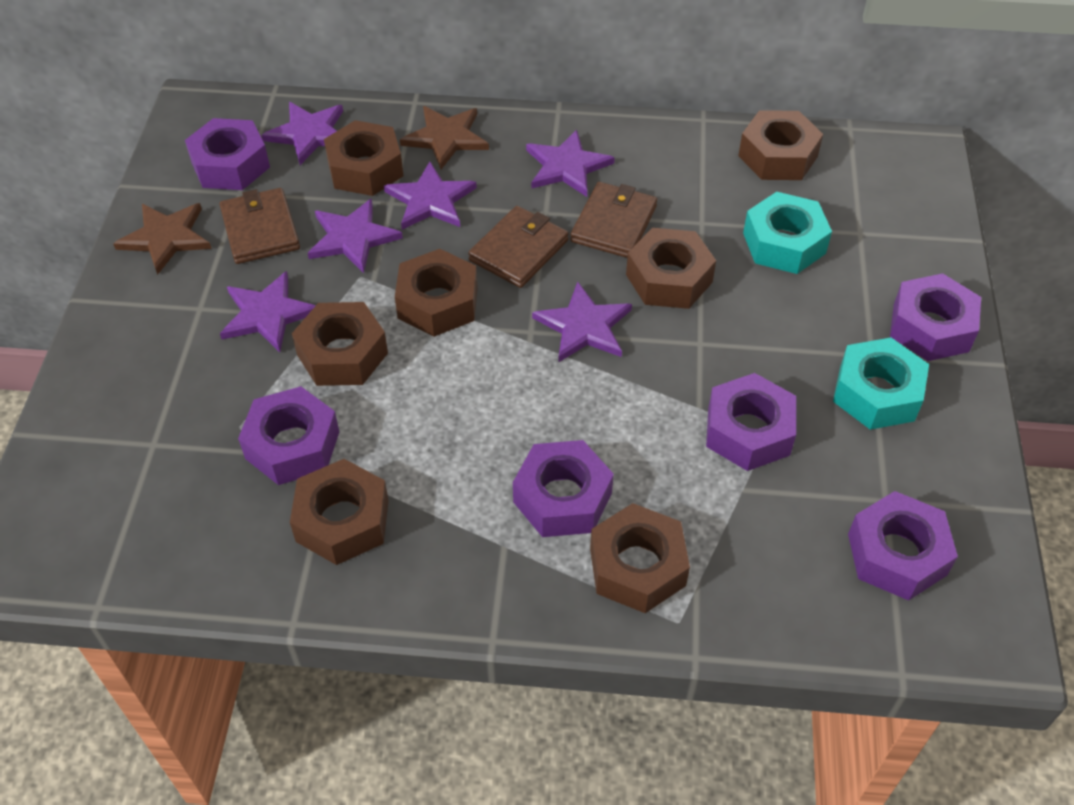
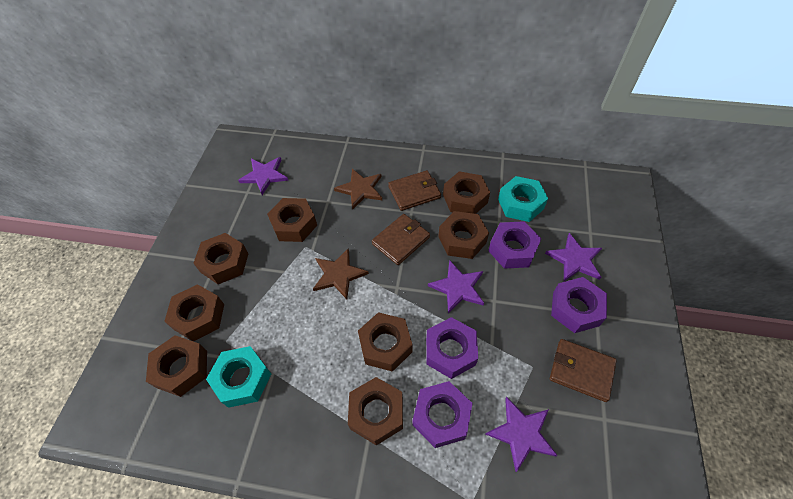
brown nut: 7 -> 8
purple nut: 6 -> 4
purple star: 6 -> 4

